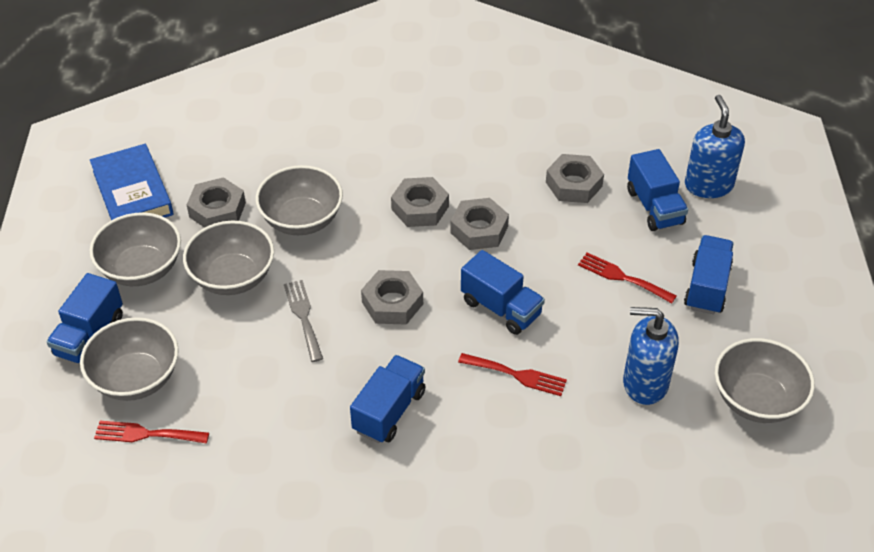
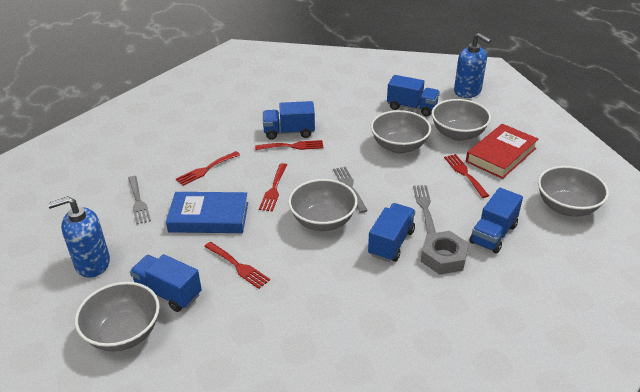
grey fork: 1 -> 3
grey nut: 5 -> 1
red book: 0 -> 1
red fork: 3 -> 5

